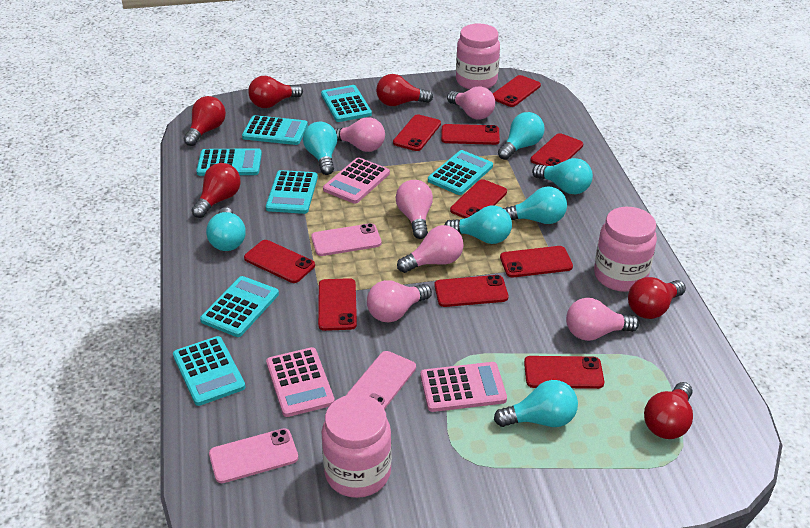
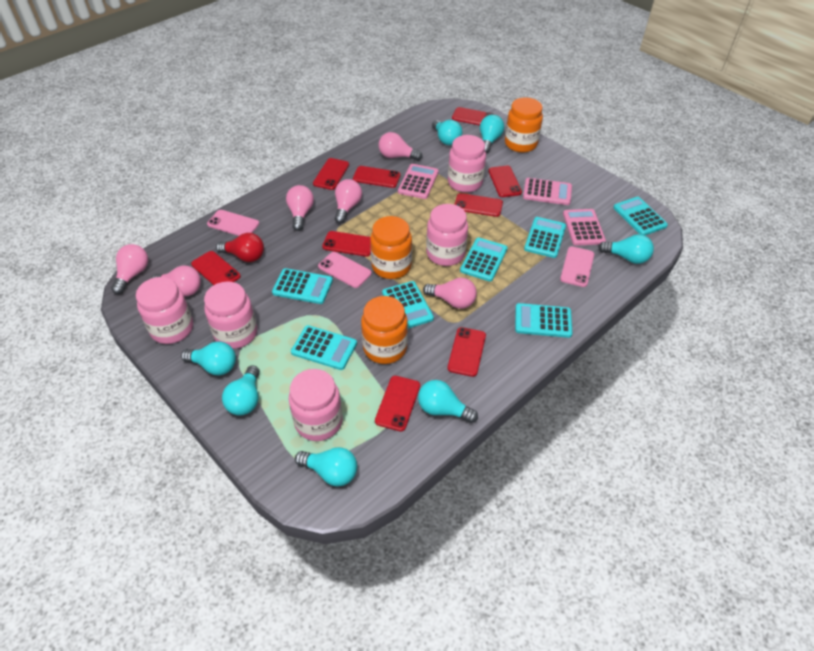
orange jar: 0 -> 3
pink jar: 3 -> 5
red light bulb: 6 -> 1
red phone: 10 -> 9

